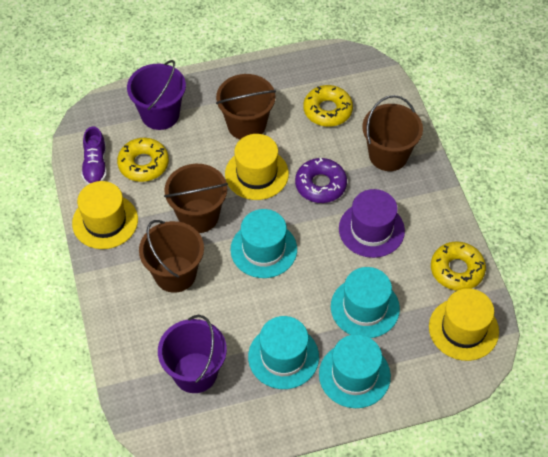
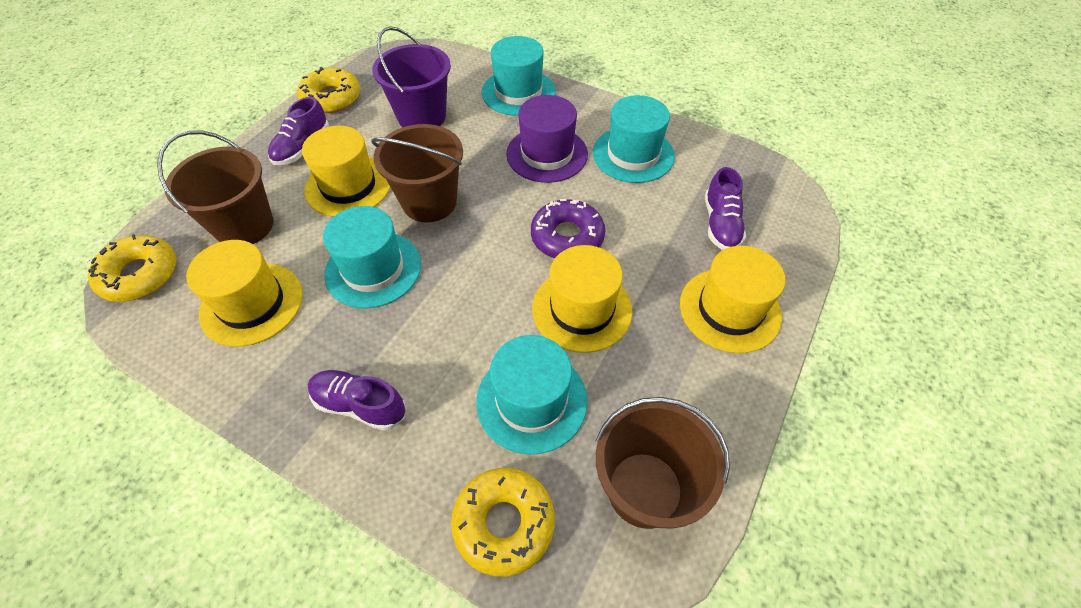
brown bucket: 4 -> 3
purple bucket: 2 -> 1
purple shoe: 1 -> 3
yellow hat: 3 -> 4

